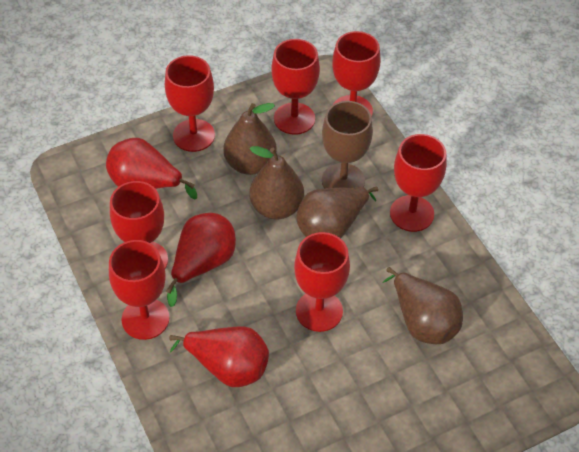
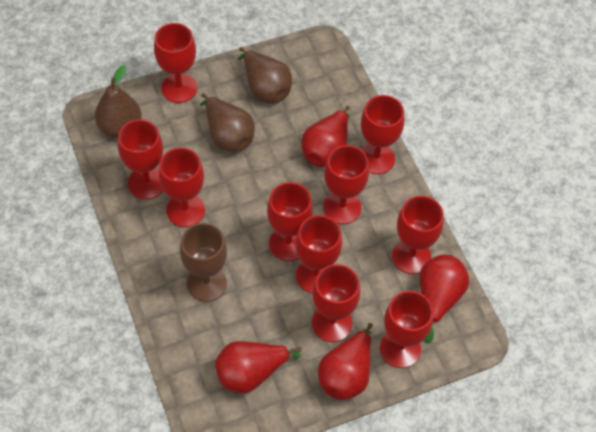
brown pear: 4 -> 3
red goblet: 7 -> 10
red pear: 3 -> 4

